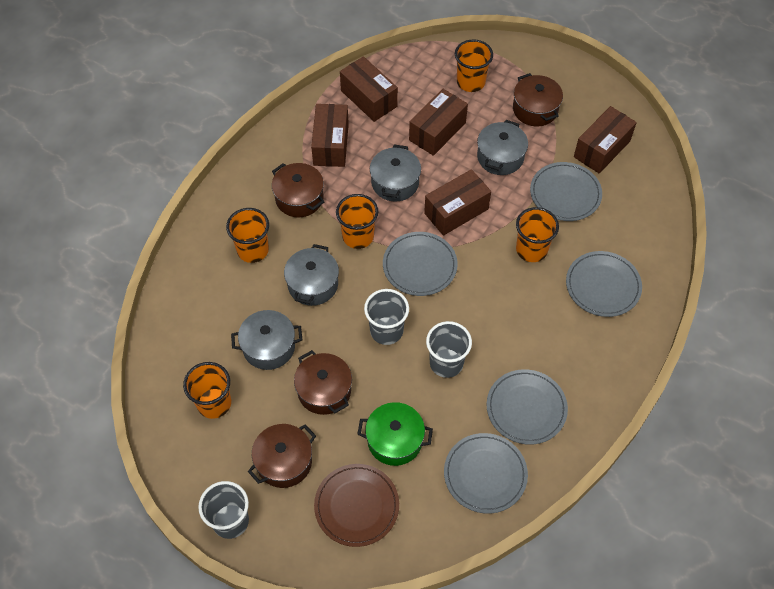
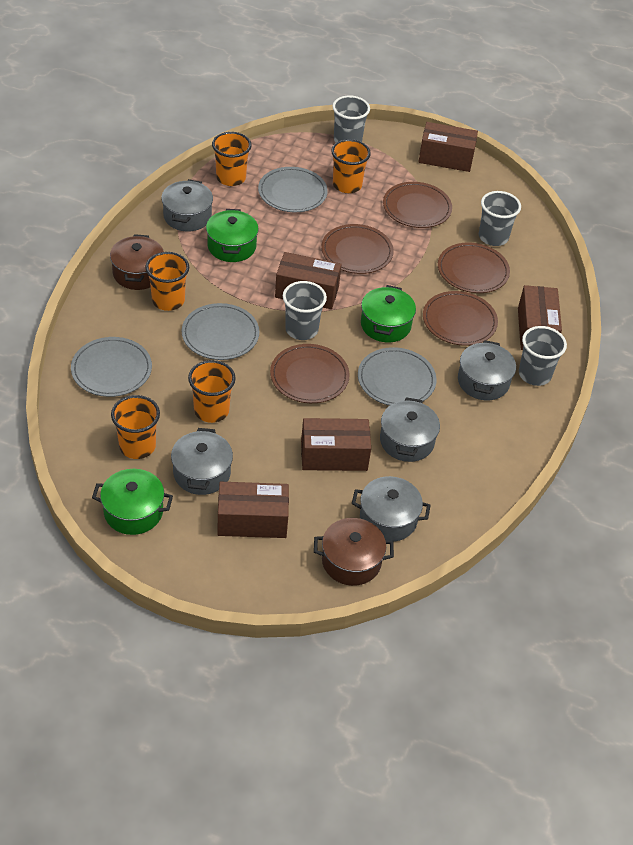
brown plate: 1 -> 5
brown pot: 4 -> 2
green pot: 1 -> 3
grey cup: 3 -> 4
grey plate: 5 -> 4
grey pot: 4 -> 5

